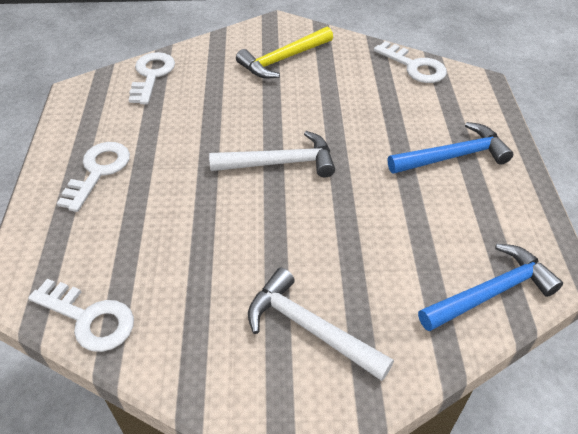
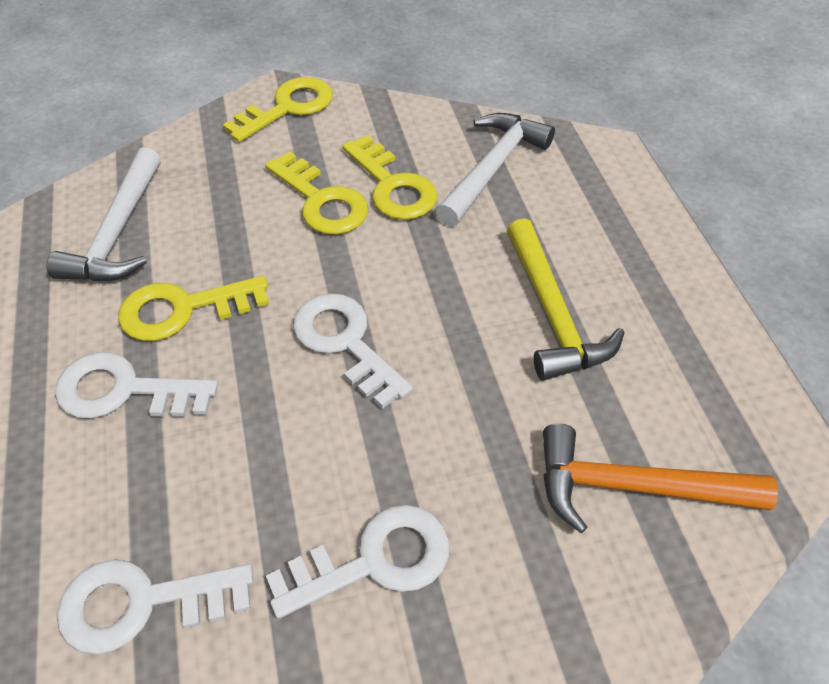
blue hammer: 2 -> 0
orange hammer: 0 -> 1
yellow key: 0 -> 4

